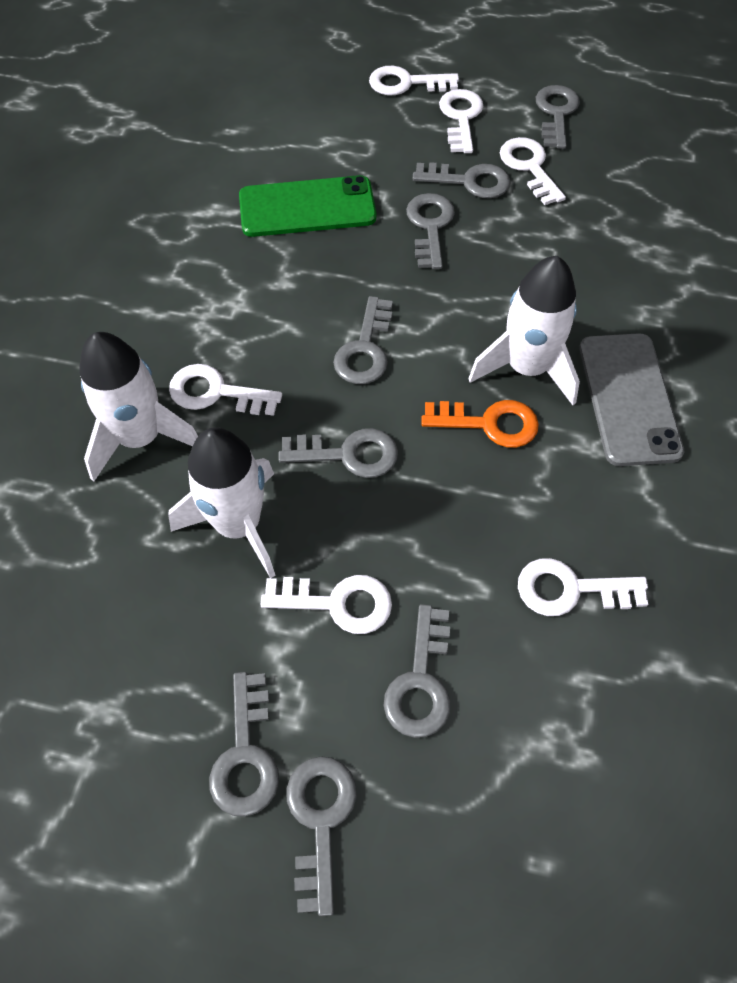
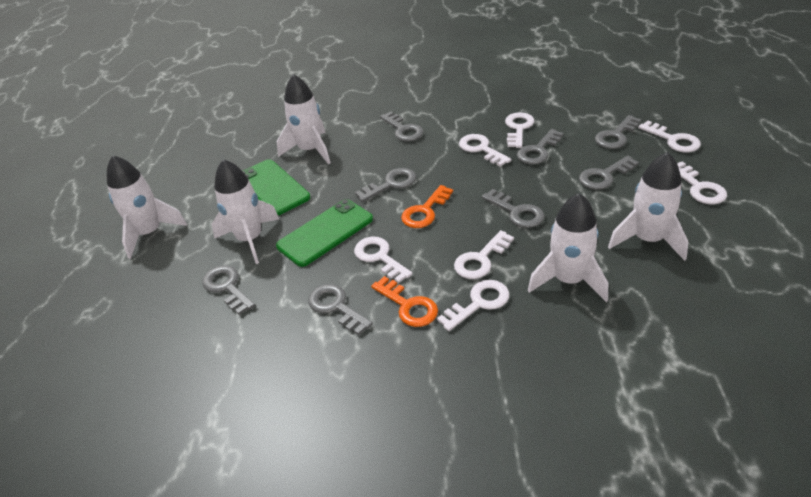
green phone: 1 -> 2
grey phone: 1 -> 0
orange key: 1 -> 2
white key: 6 -> 7
white rocket: 3 -> 5

